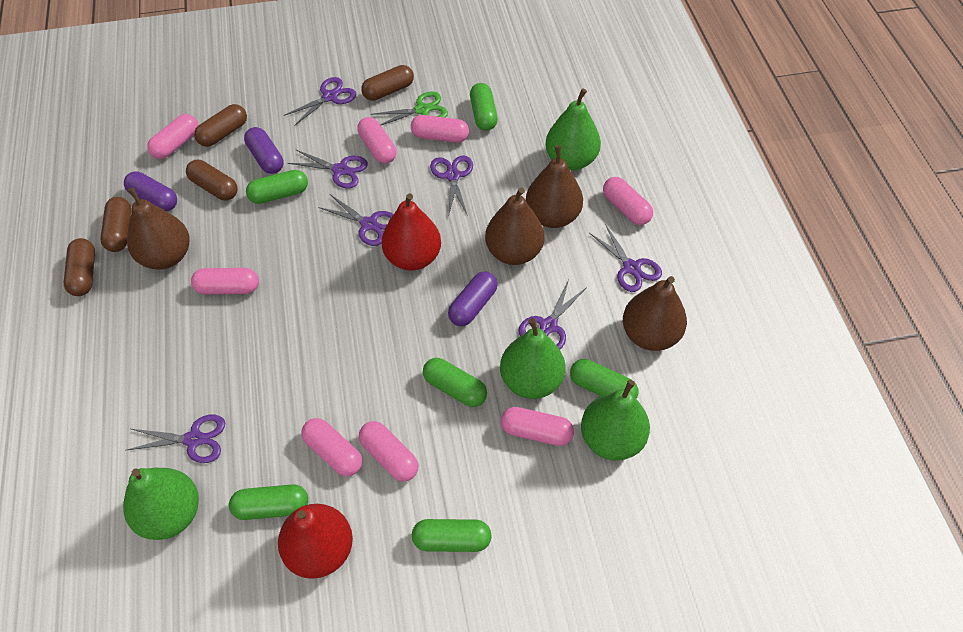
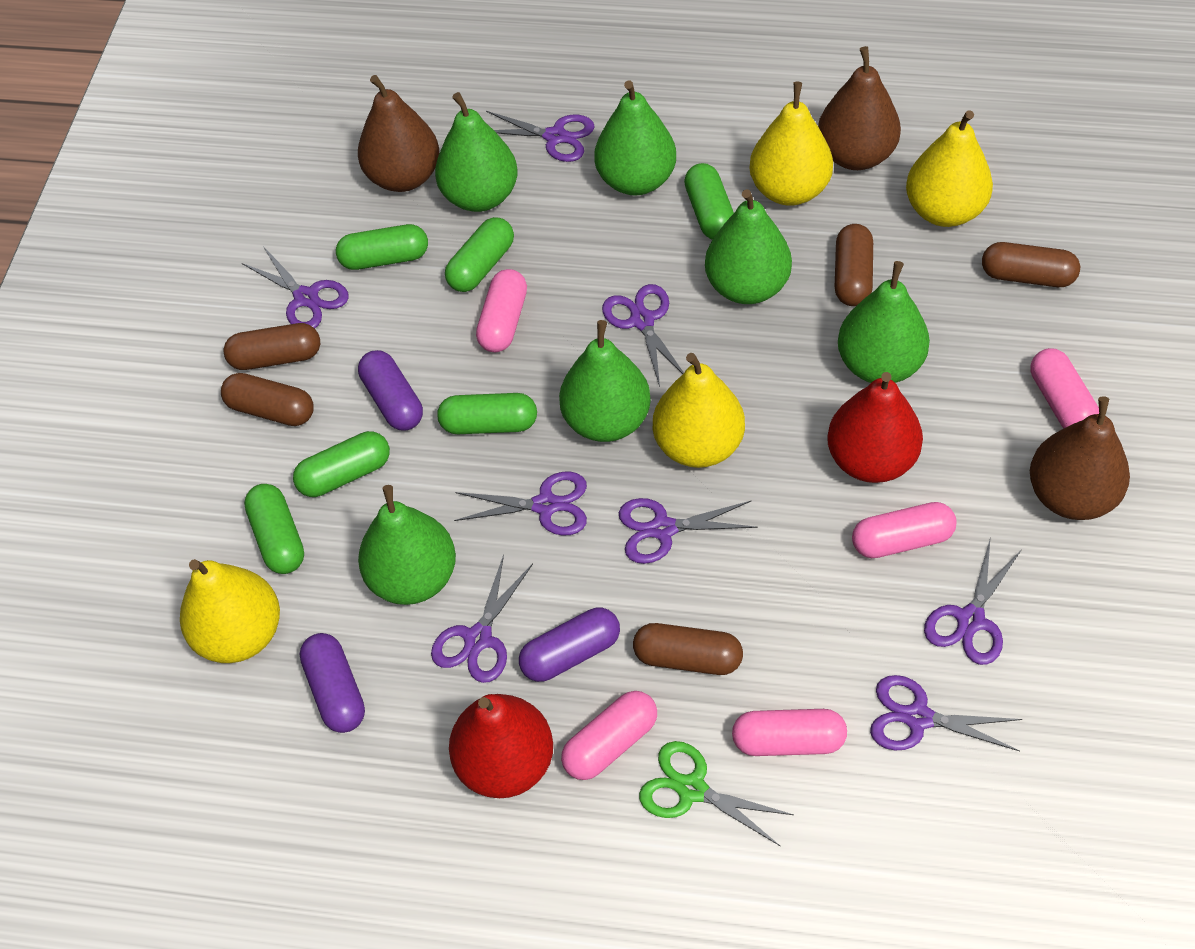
brown pear: 4 -> 3
green pear: 4 -> 6
pink capsule: 8 -> 5
purple scissors: 7 -> 8
yellow pear: 0 -> 4

